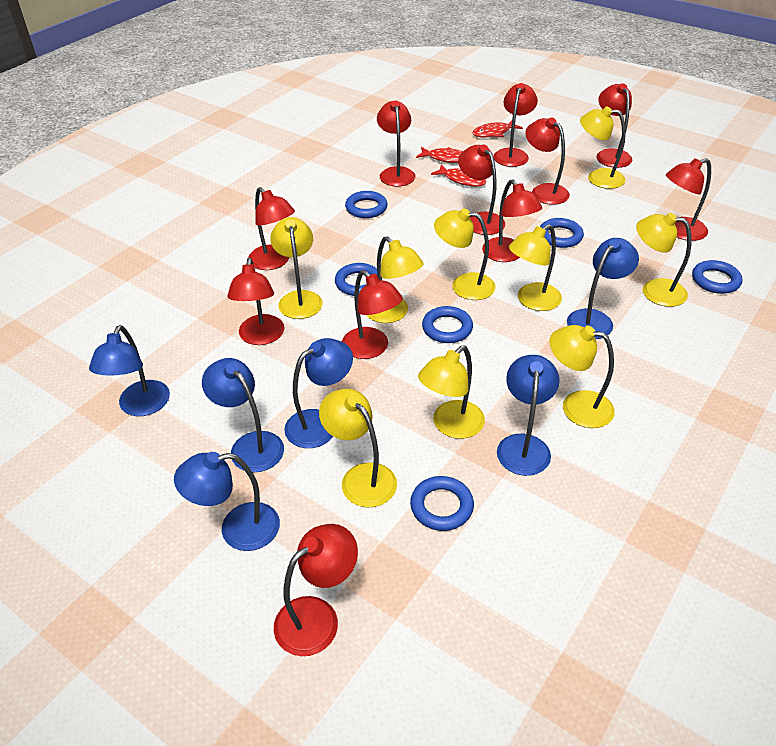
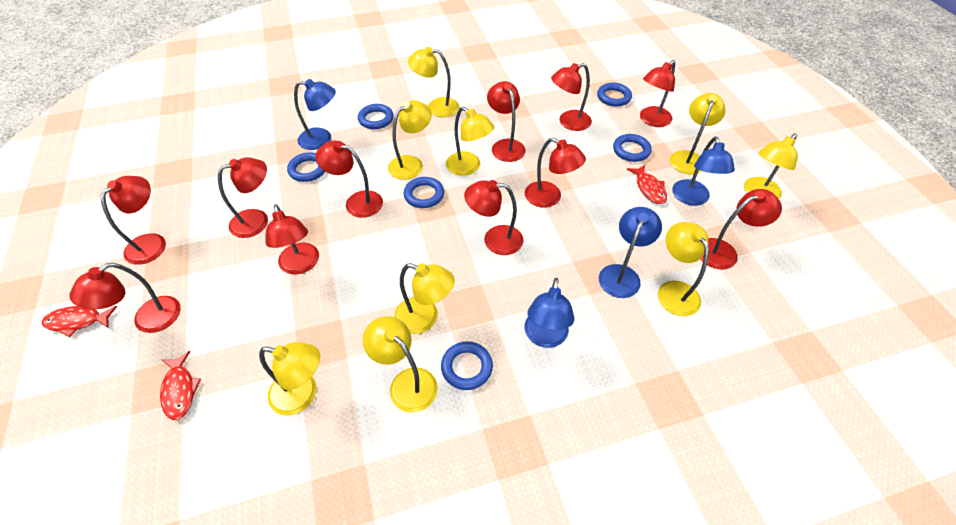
blue lamp: 6 -> 4

